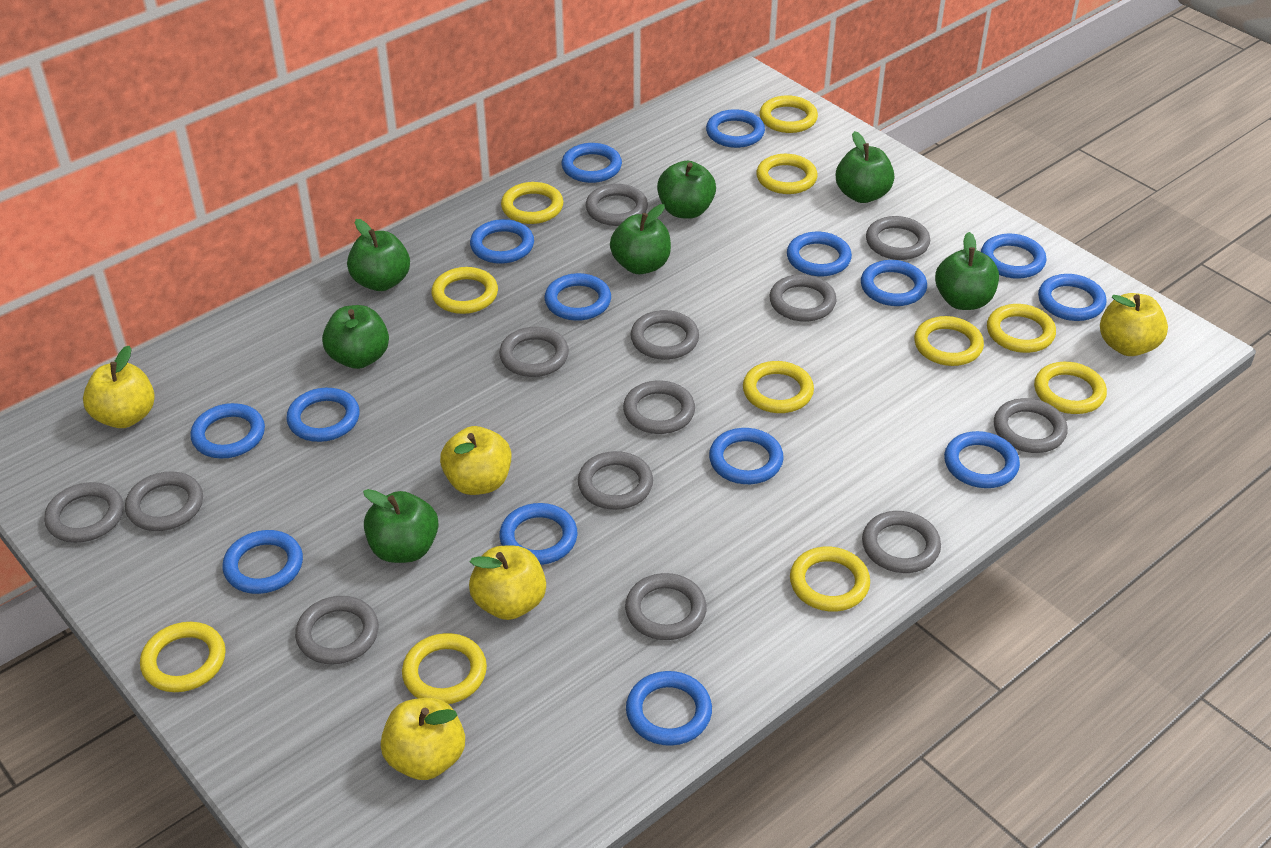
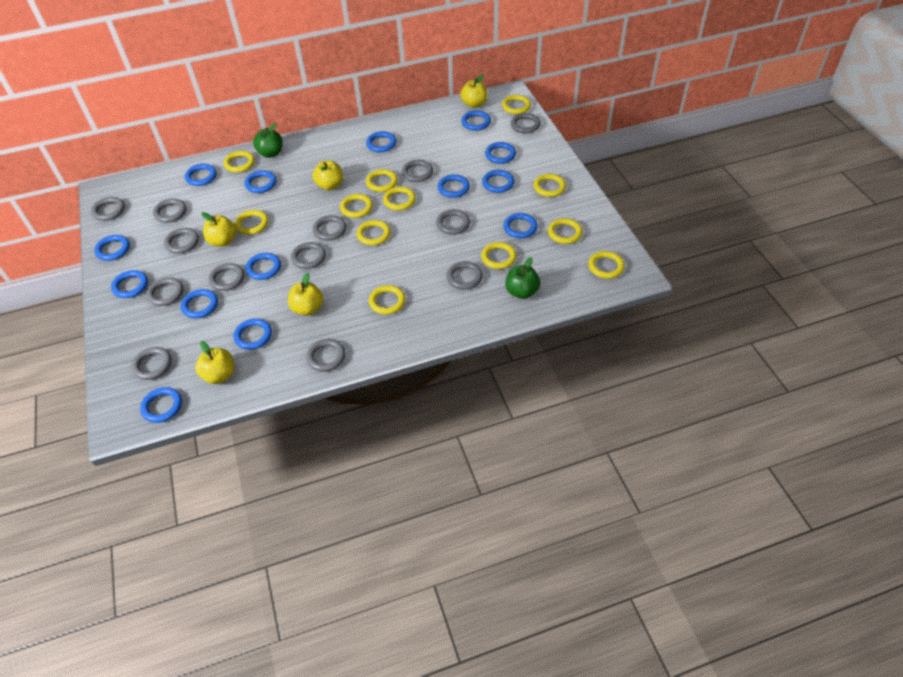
blue ring: 15 -> 14
green apple: 7 -> 2
yellow ring: 11 -> 12

